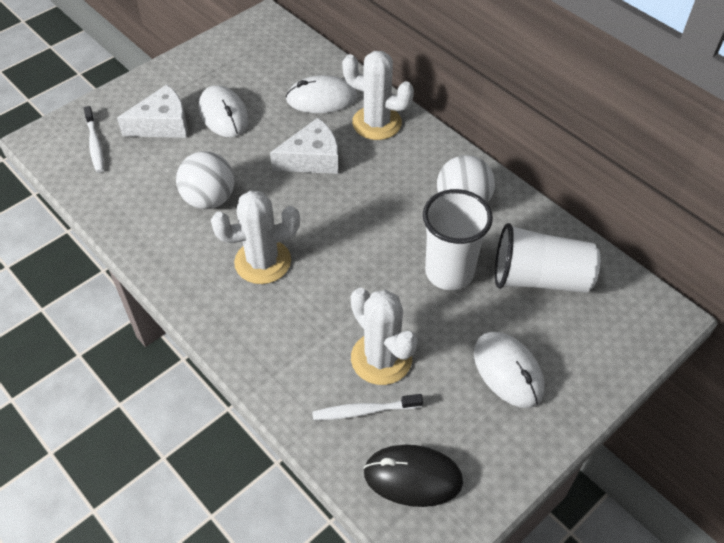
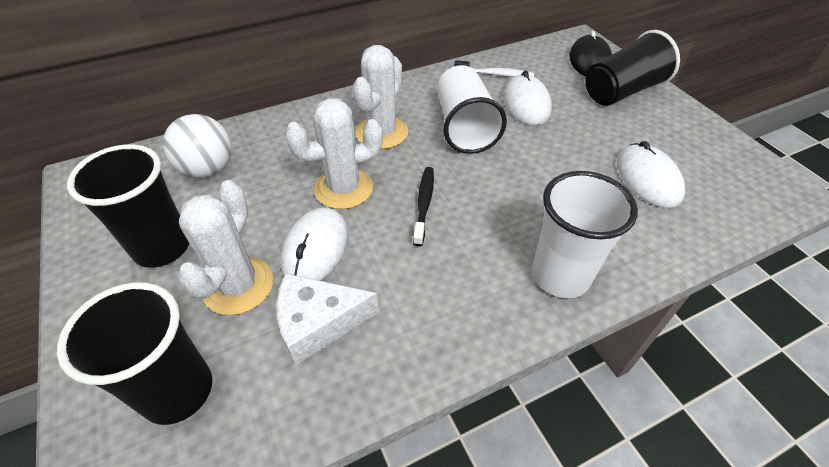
black cup: 0 -> 3
black toothbrush: 0 -> 1
white ball: 2 -> 1
white cheese: 2 -> 1
white toothbrush: 2 -> 1

